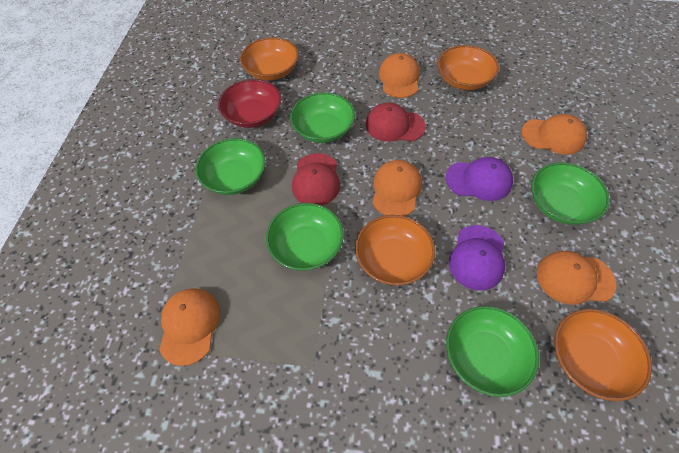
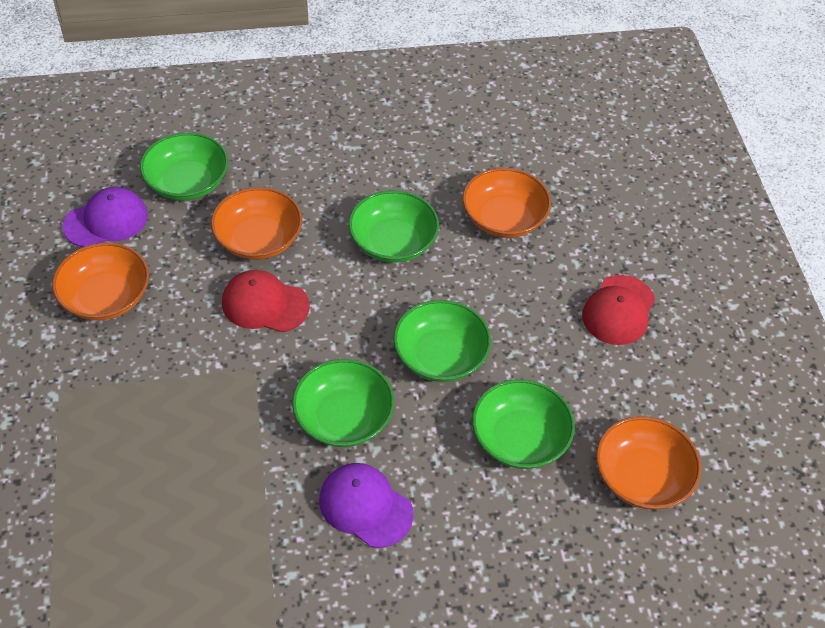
orange cap: 5 -> 0
red bowl: 1 -> 0

